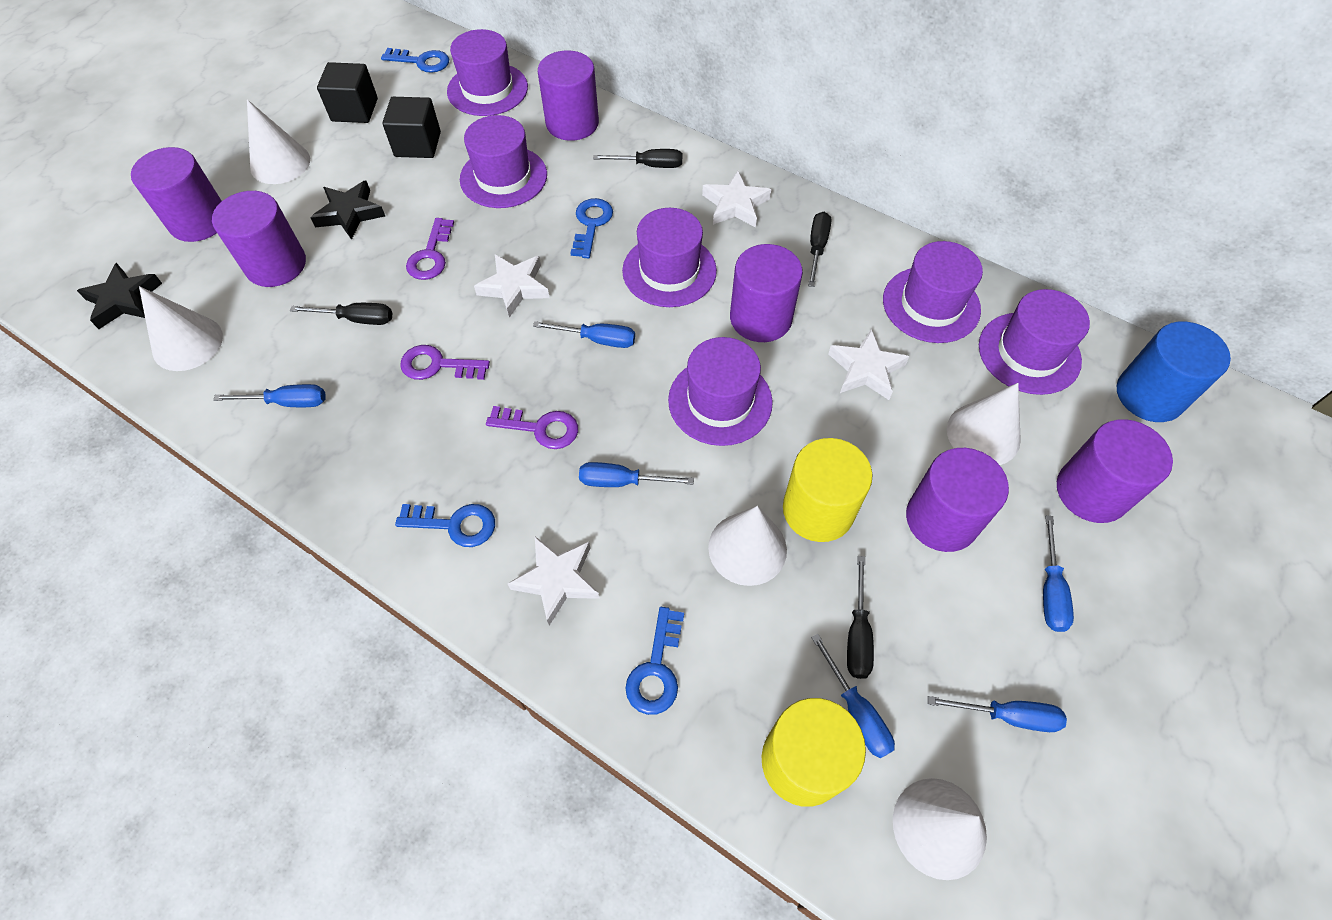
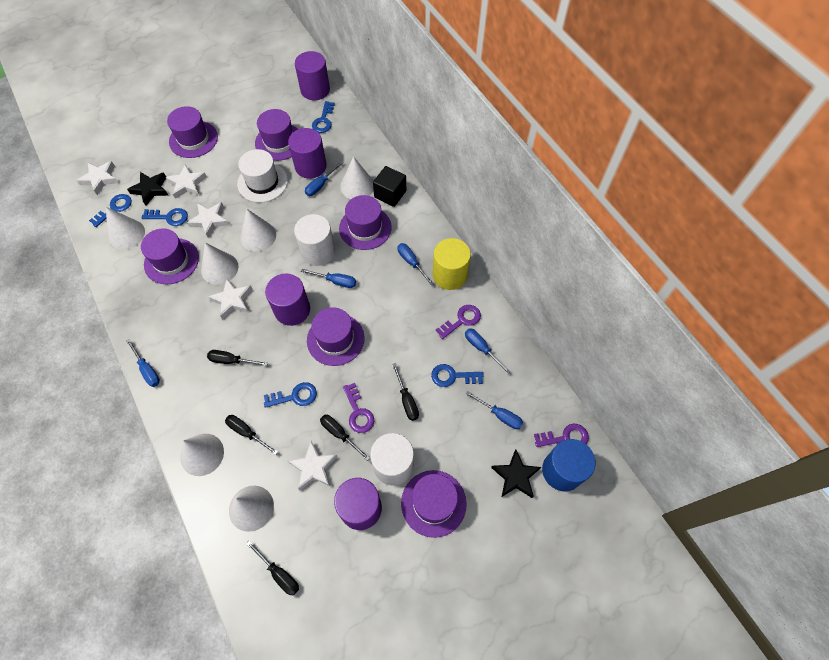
black cube: 2 -> 1
black screwdriver: 4 -> 5
blue key: 4 -> 5
purple cylinder: 6 -> 4
white cone: 5 -> 6
white cylinder: 0 -> 2
white hat: 0 -> 1
white star: 4 -> 5
yellow cylinder: 2 -> 1

